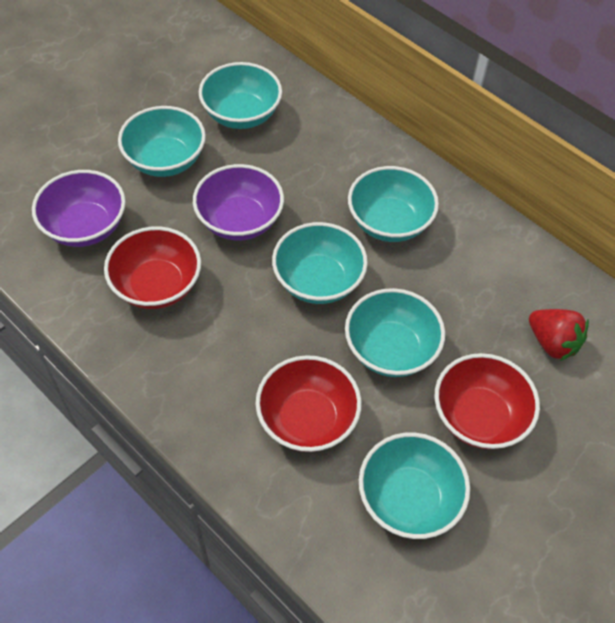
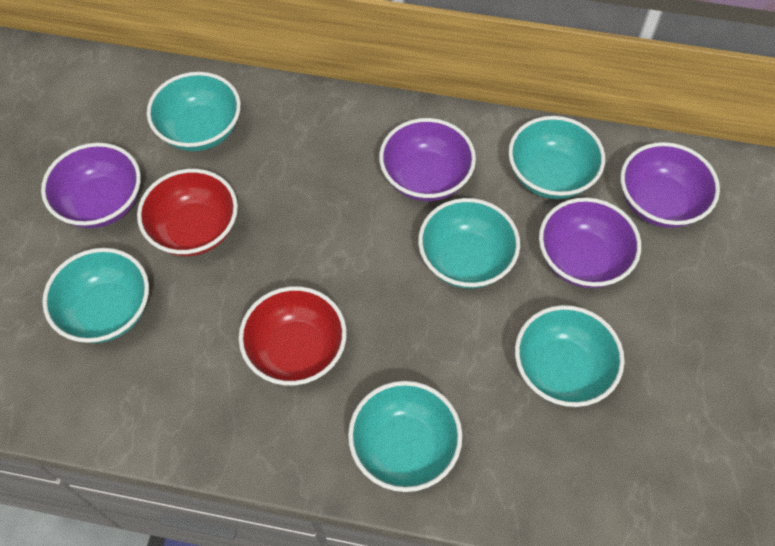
purple bowl: 2 -> 4
red bowl: 3 -> 2
red strawberry: 1 -> 0

